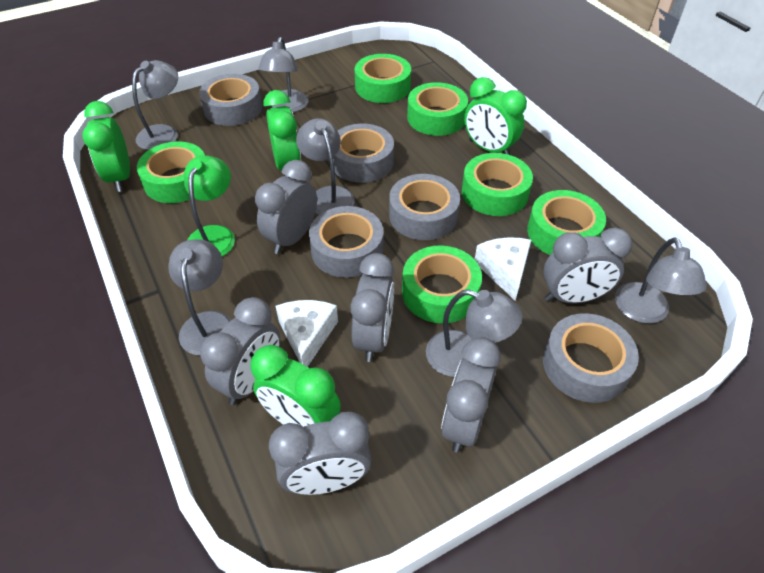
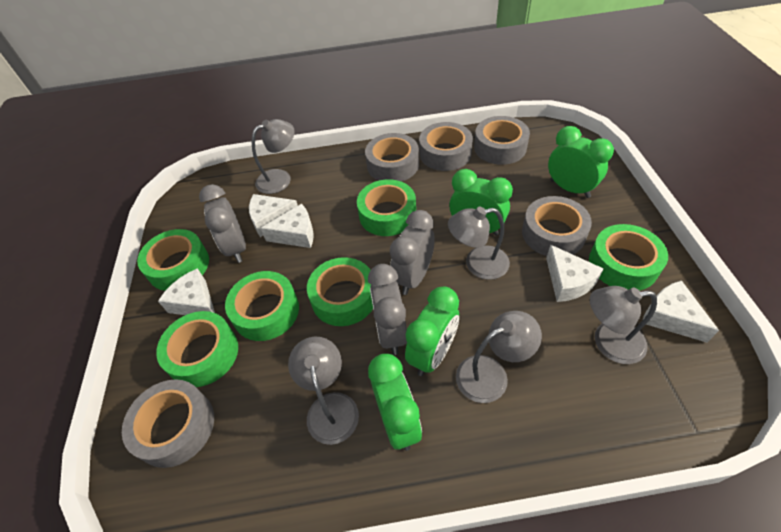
green lamp: 1 -> 0
grey clock: 6 -> 3
grey lamp: 6 -> 5
white cheese: 2 -> 5

